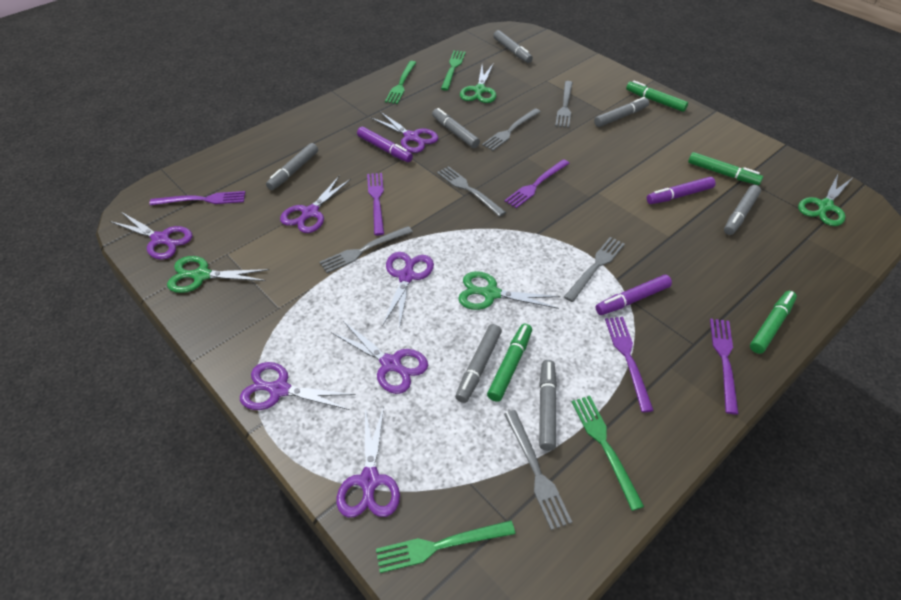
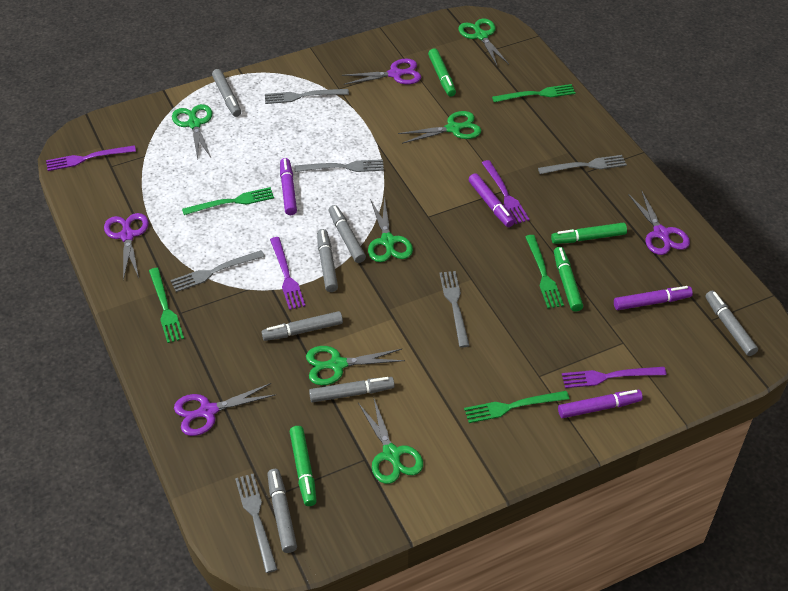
green fork: 4 -> 5
green scissors: 4 -> 6
purple fork: 5 -> 4
purple marker: 3 -> 4
purple scissors: 7 -> 4

